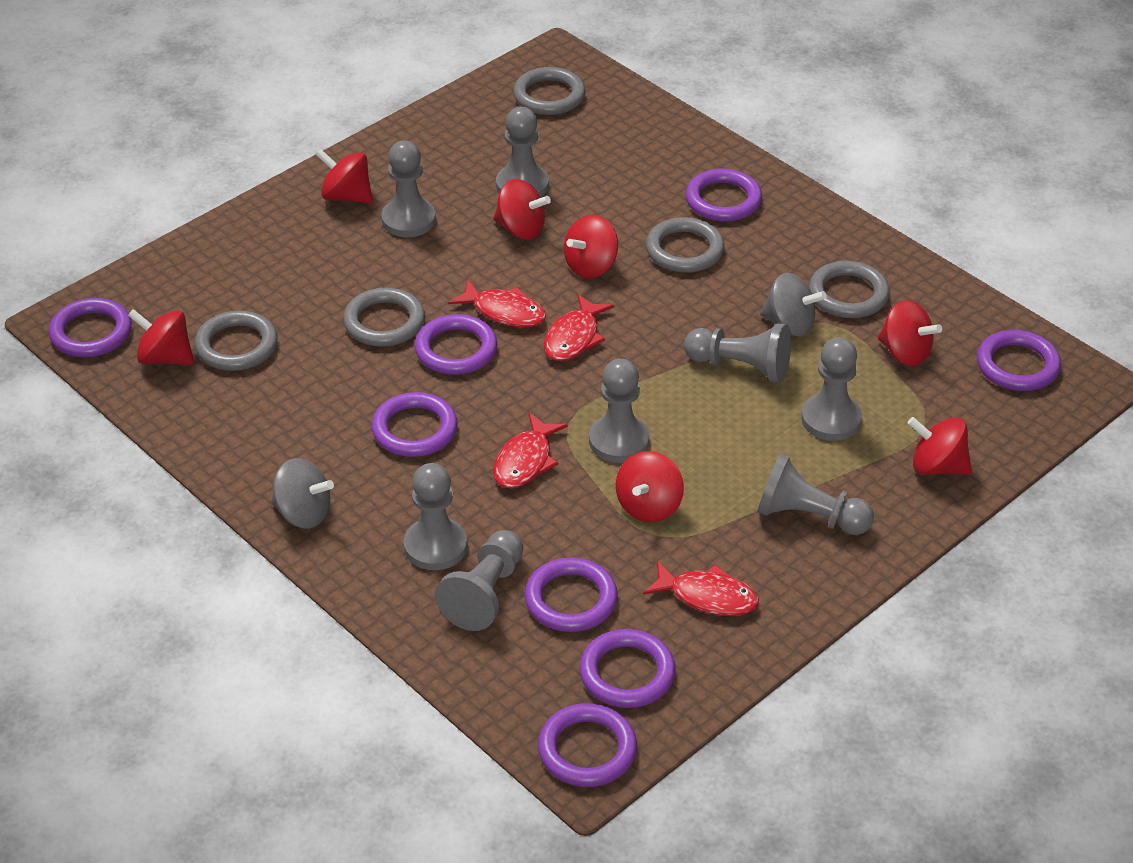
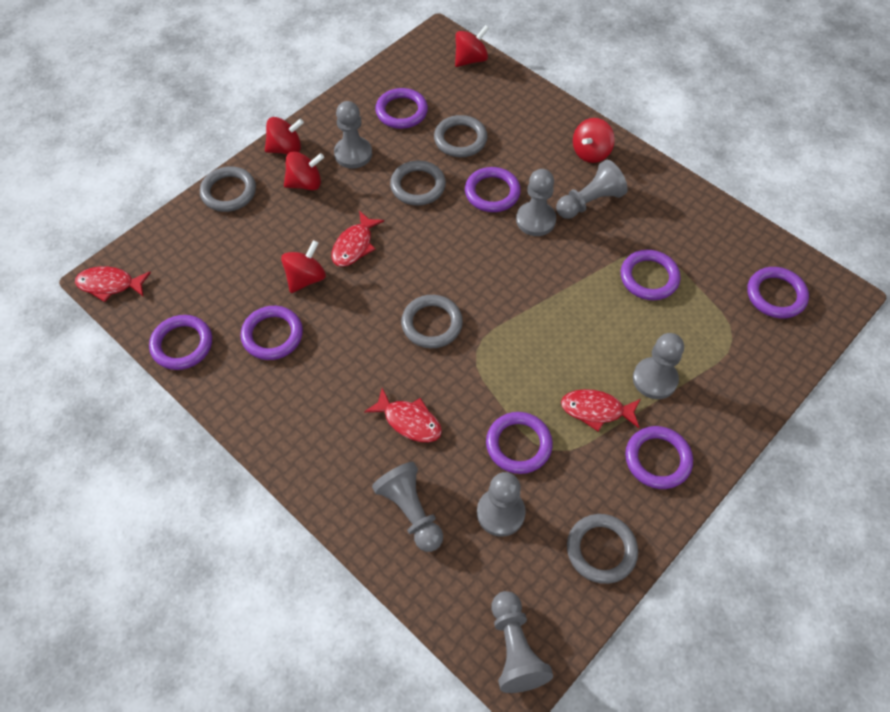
grey pawn: 8 -> 7
grey spinning top: 2 -> 0
red spinning top: 7 -> 5

